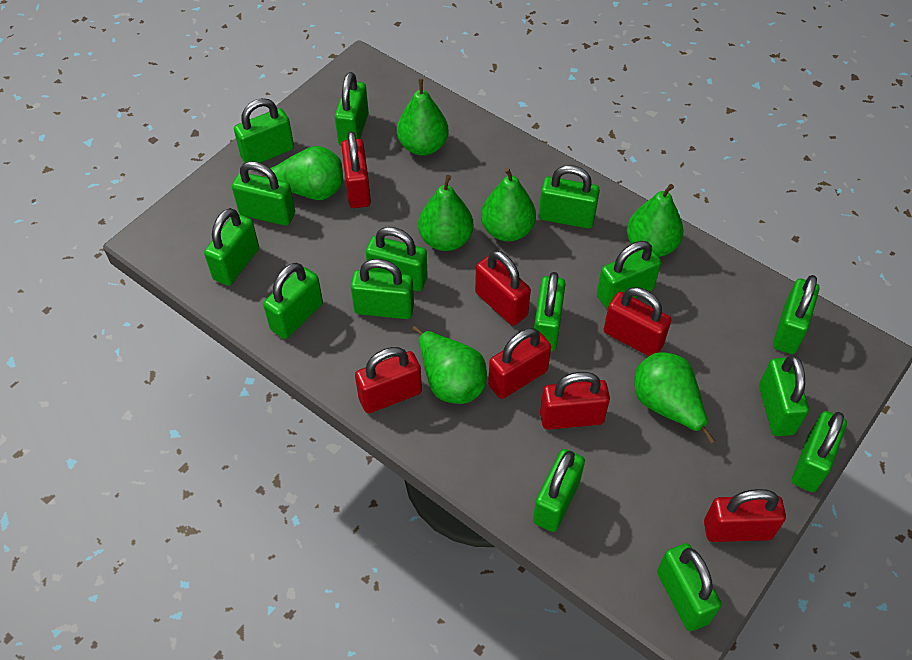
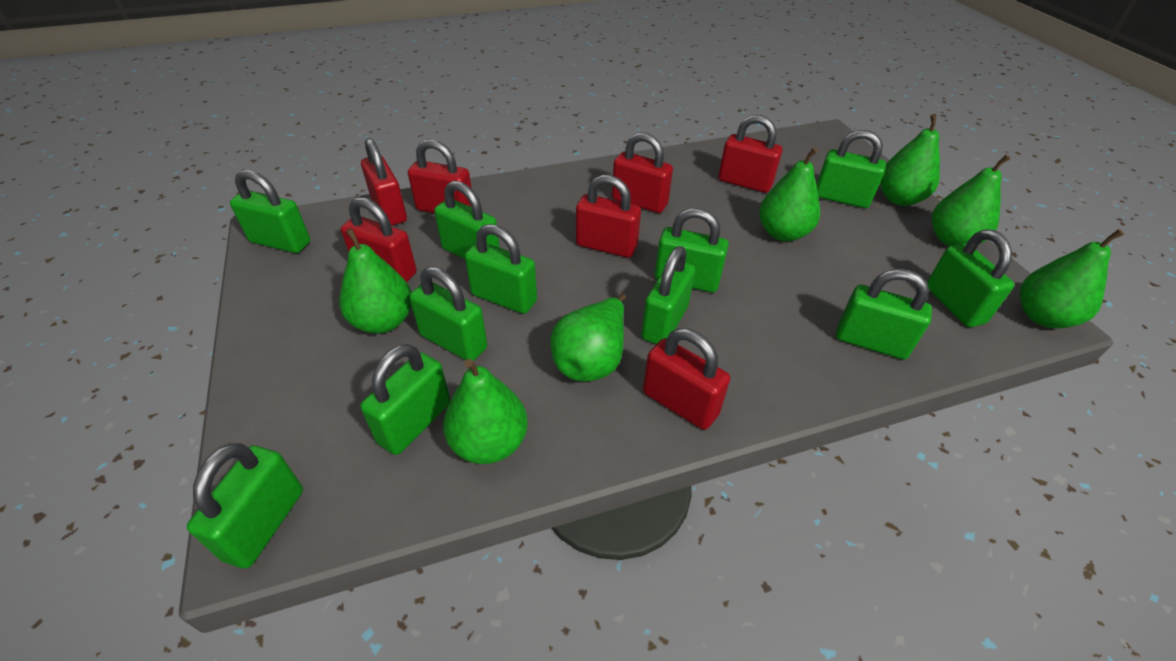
green padlock: 15 -> 11

